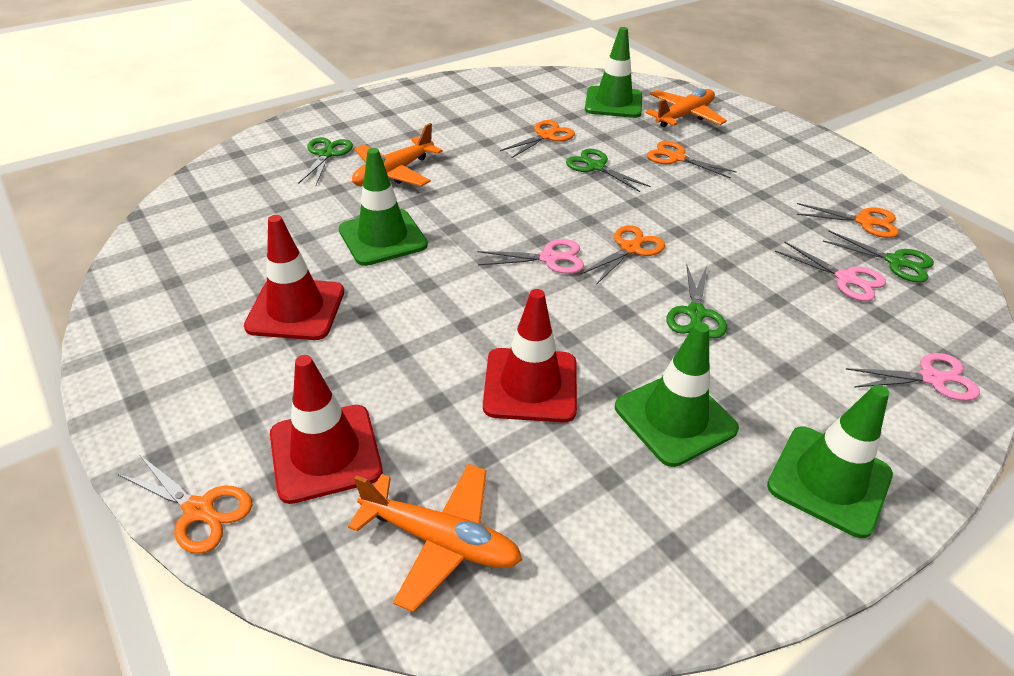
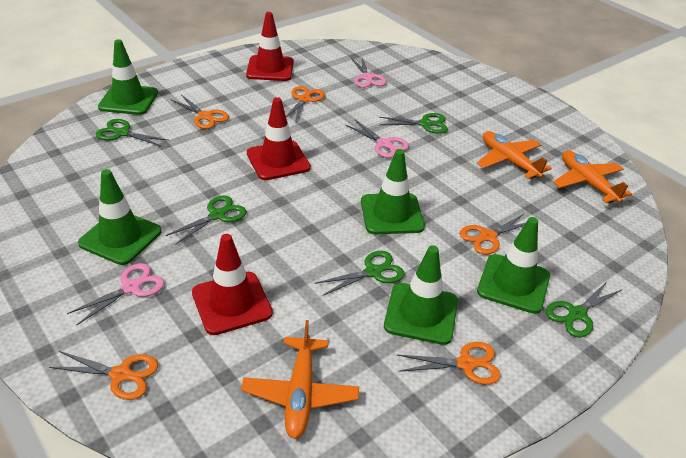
green scissors: 4 -> 5
green traffic cone: 4 -> 5

